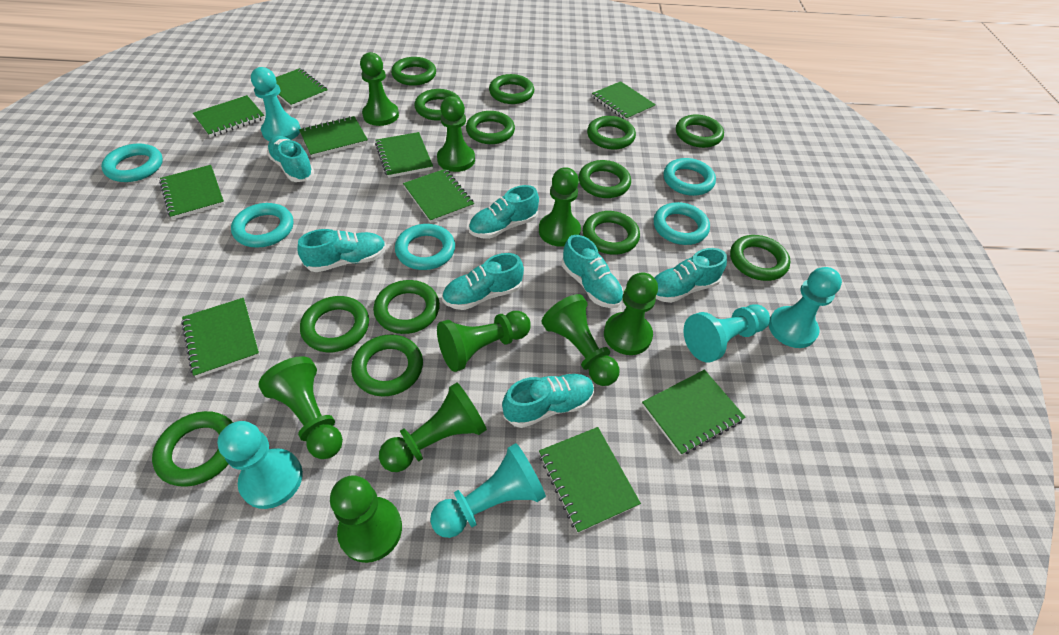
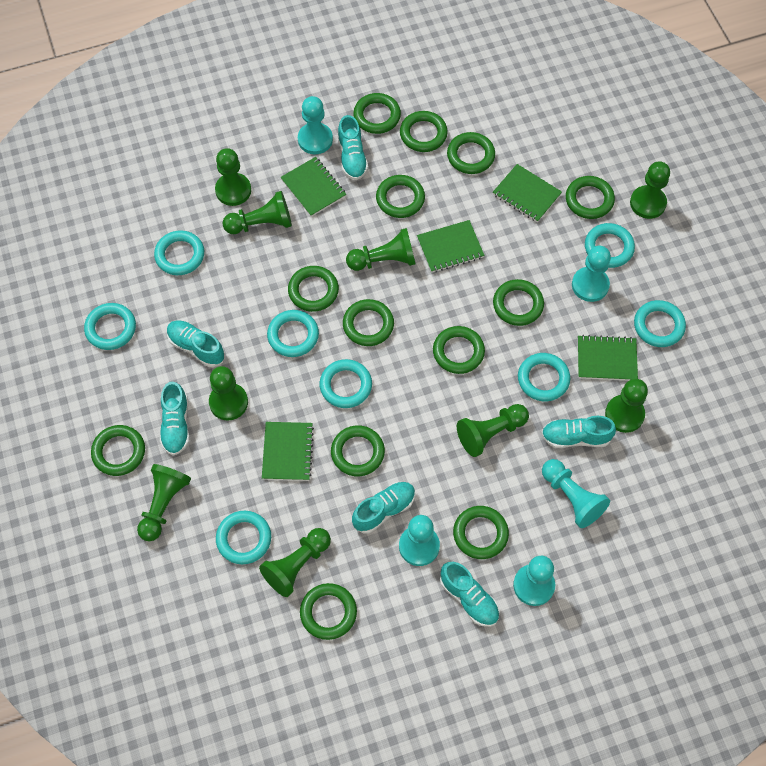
green notebook: 10 -> 5
turquoise ring: 5 -> 8
turquoise shoe: 7 -> 6

